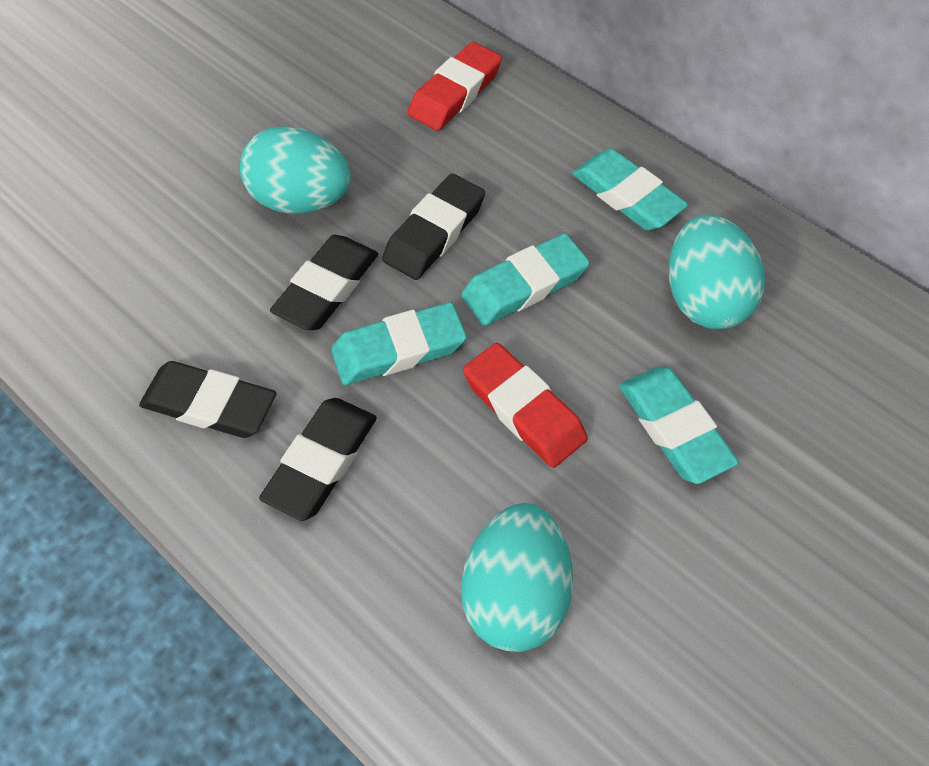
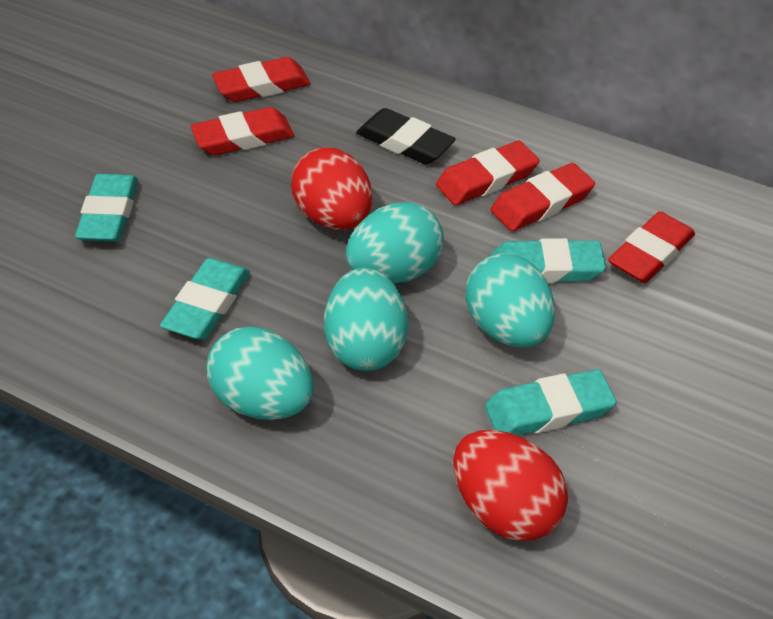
black eraser: 4 -> 1
red egg: 0 -> 2
red eraser: 2 -> 5
turquoise egg: 3 -> 4

